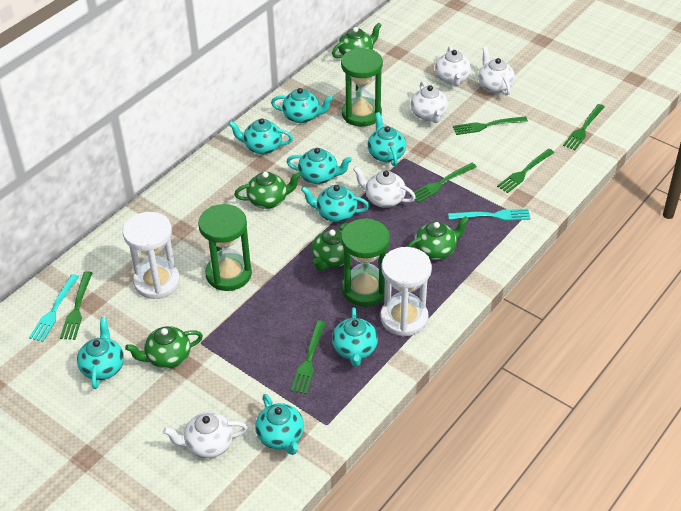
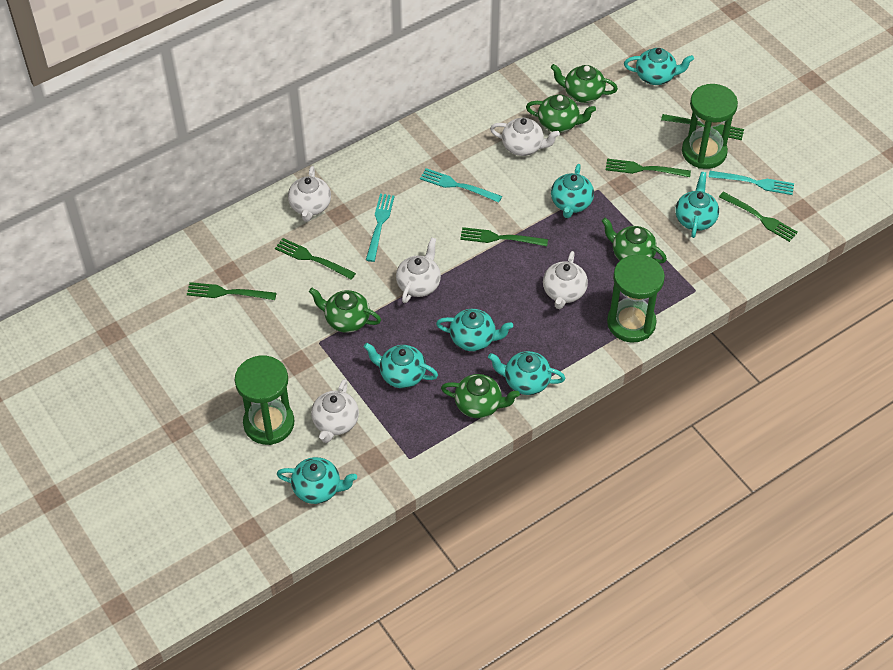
turquoise fork: 2 -> 3
turquoise teapot: 8 -> 7
white hourglass: 2 -> 0

